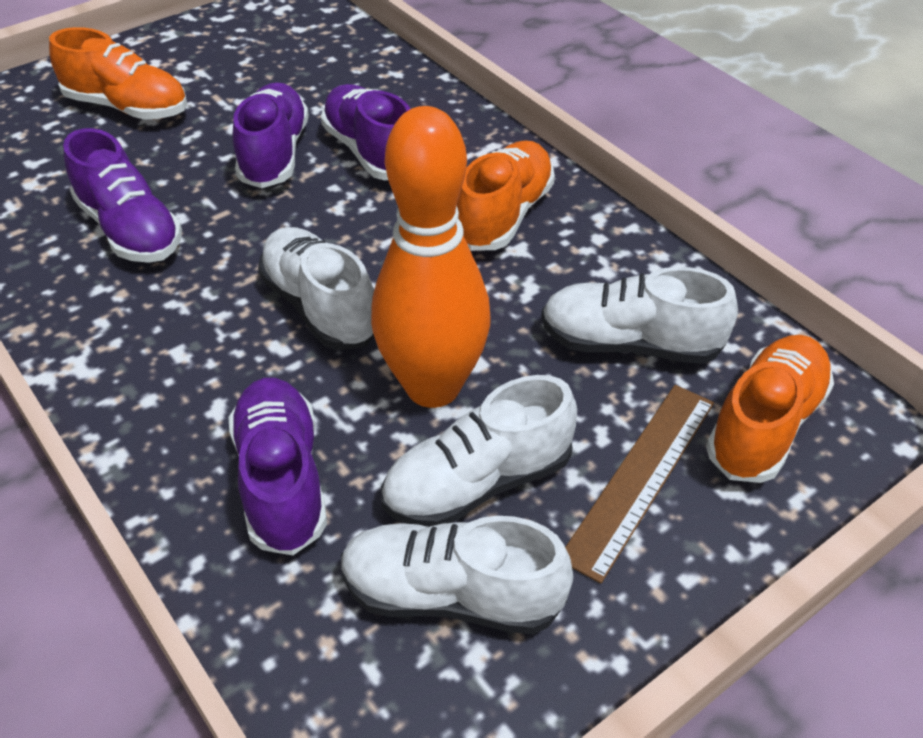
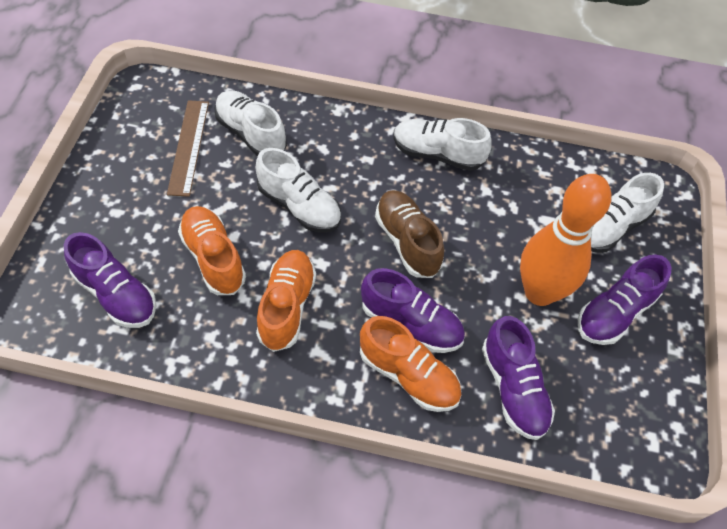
brown shoe: 0 -> 1

